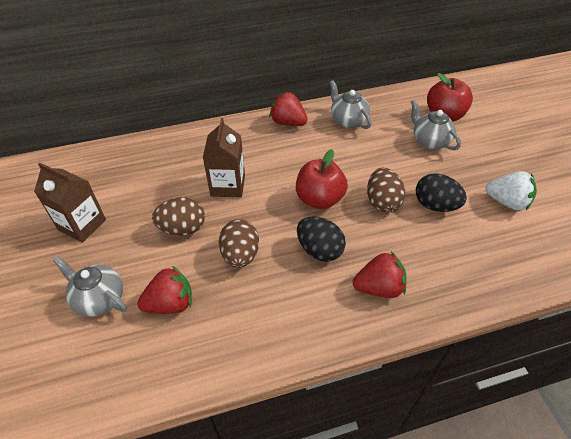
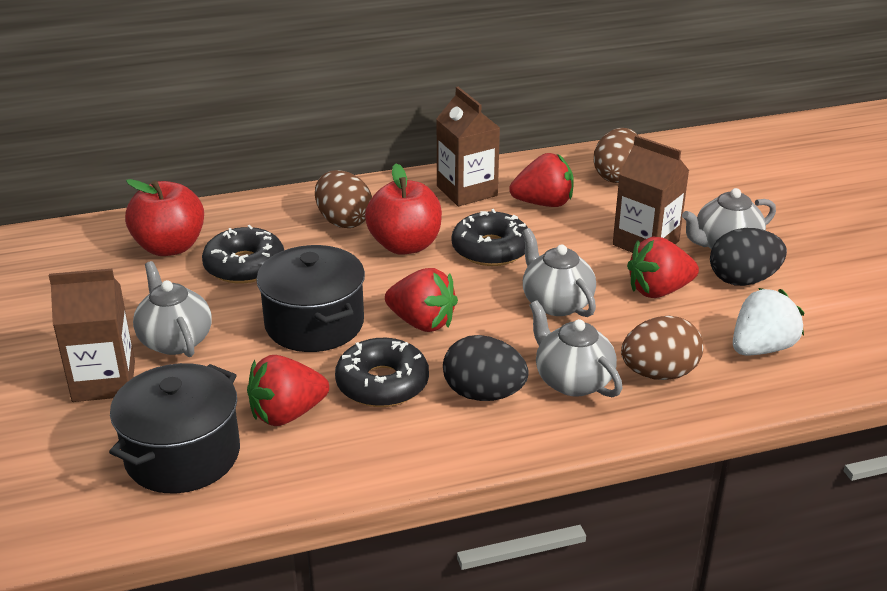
black donut: 0 -> 3
black pot: 0 -> 2
brown carton: 2 -> 3
grey teapot: 3 -> 4
red strawberry: 3 -> 4

